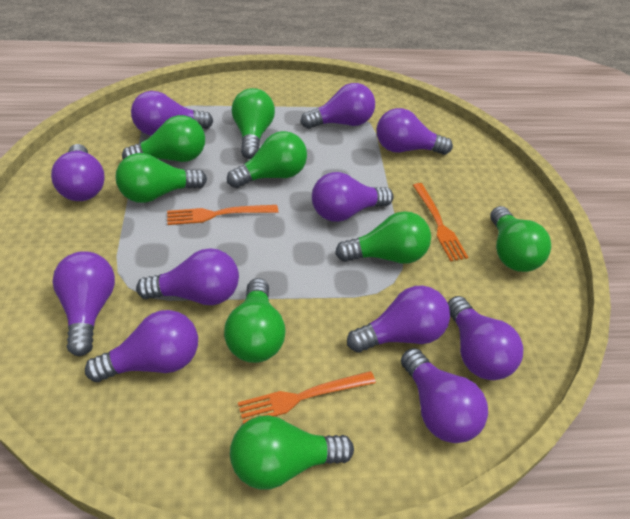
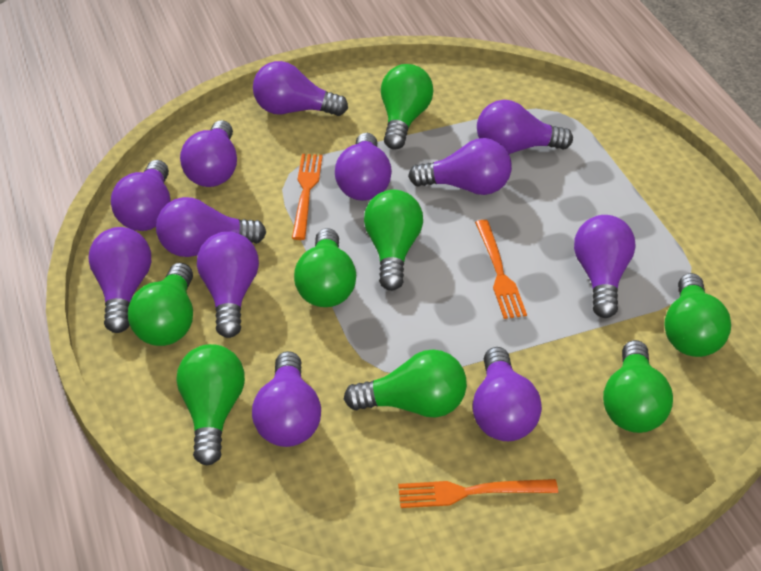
purple light bulb: 11 -> 12

